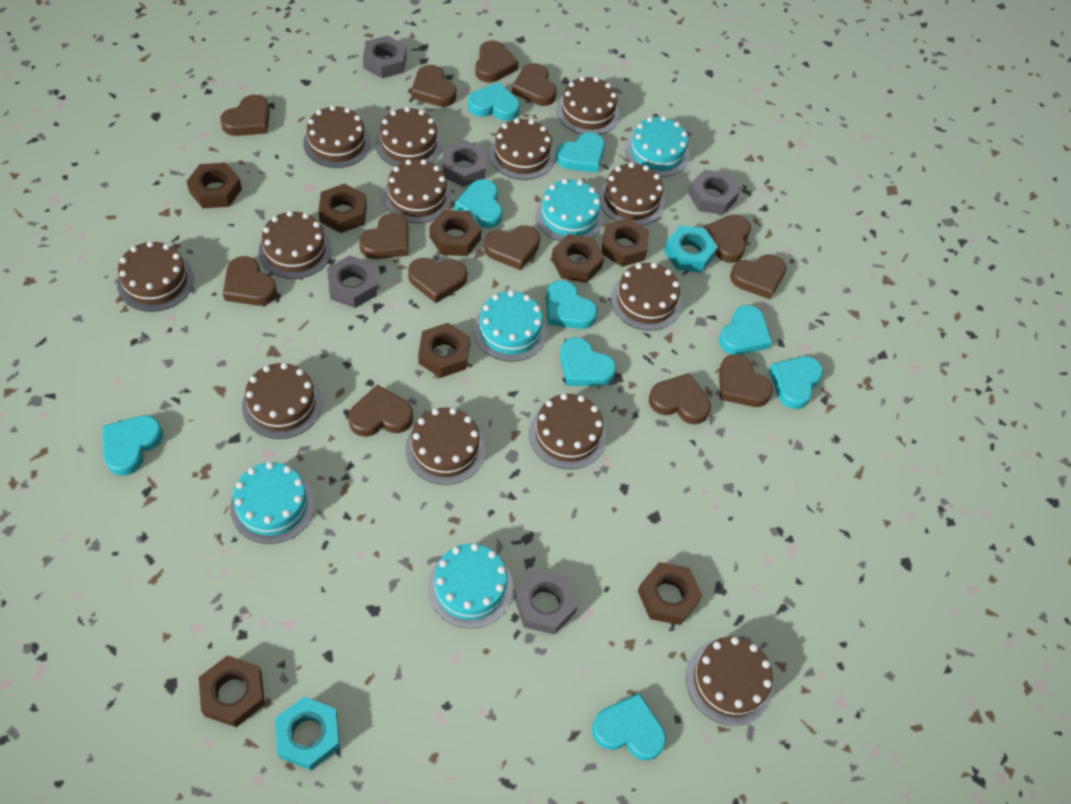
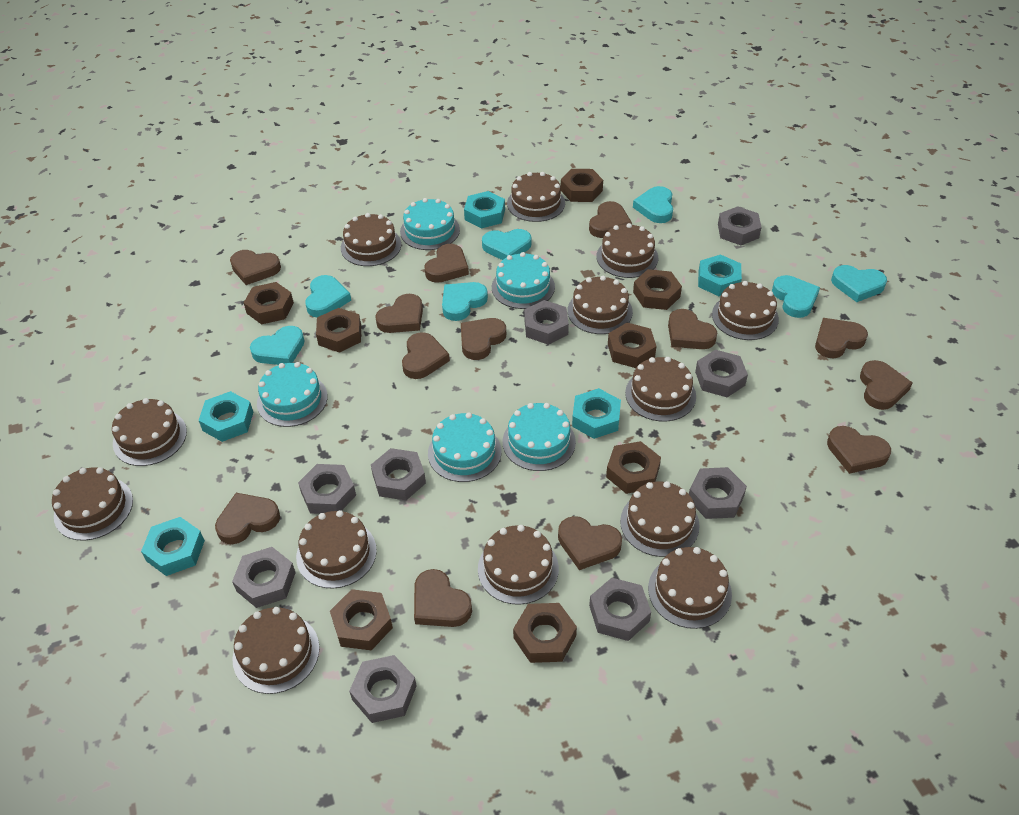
grey nut: 5 -> 9
turquoise heart: 9 -> 7
turquoise nut: 2 -> 5

